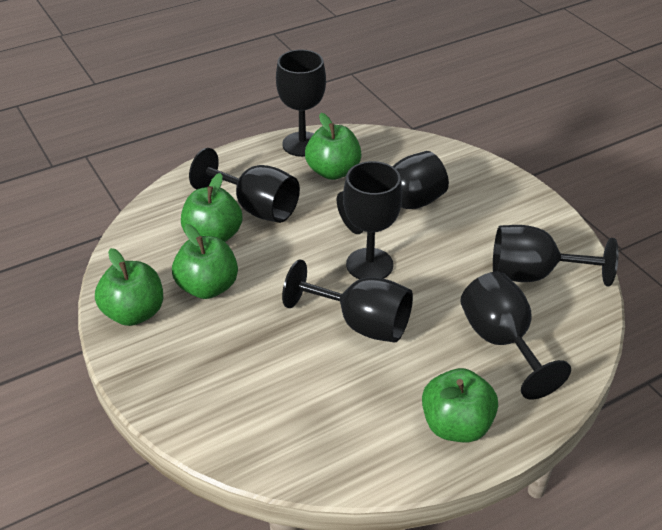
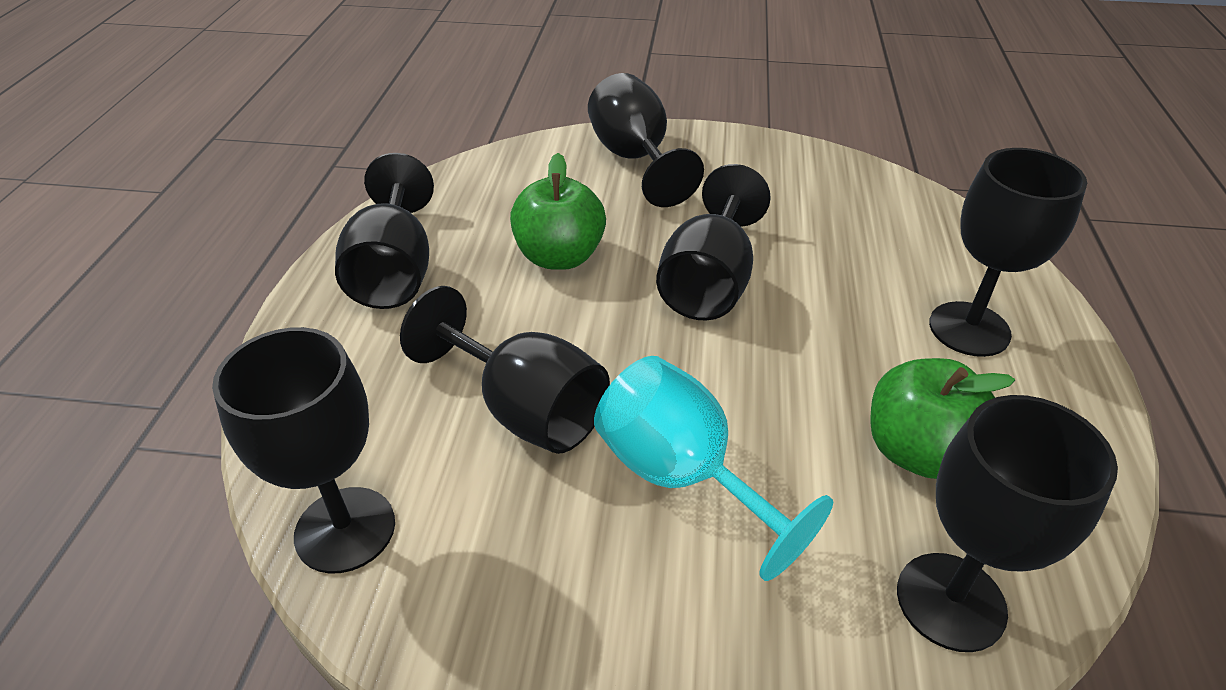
green apple: 5 -> 2
turquoise goblet: 0 -> 1

